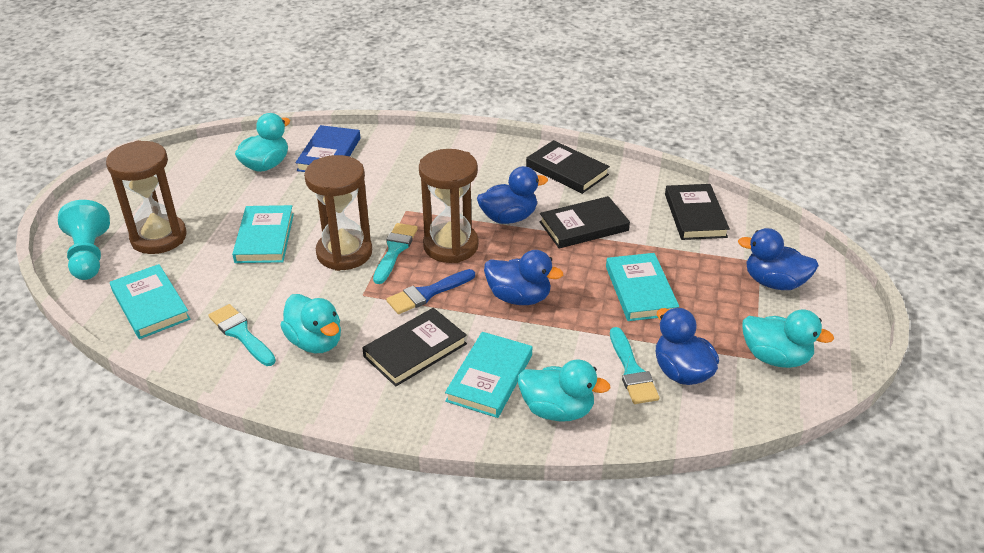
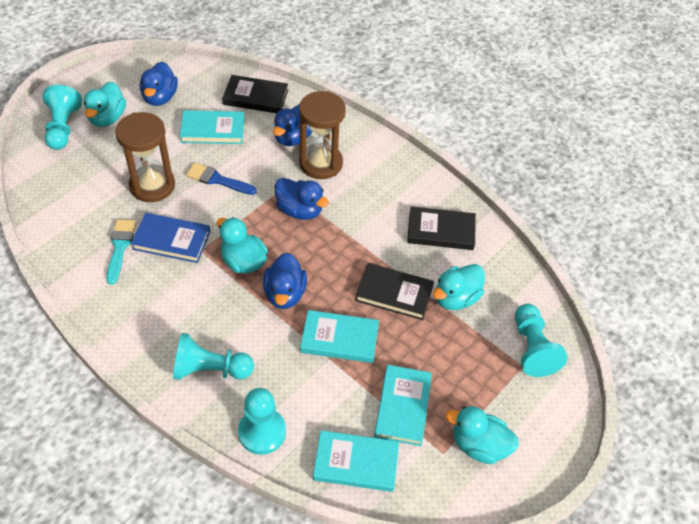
black book: 4 -> 3
brown hourglass: 3 -> 2
turquoise brush: 3 -> 1
turquoise pawn: 1 -> 4

